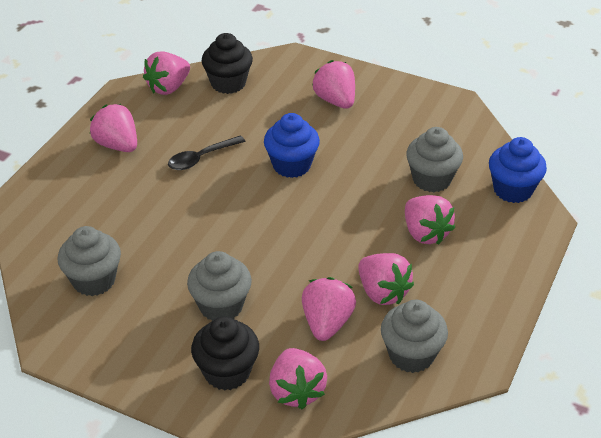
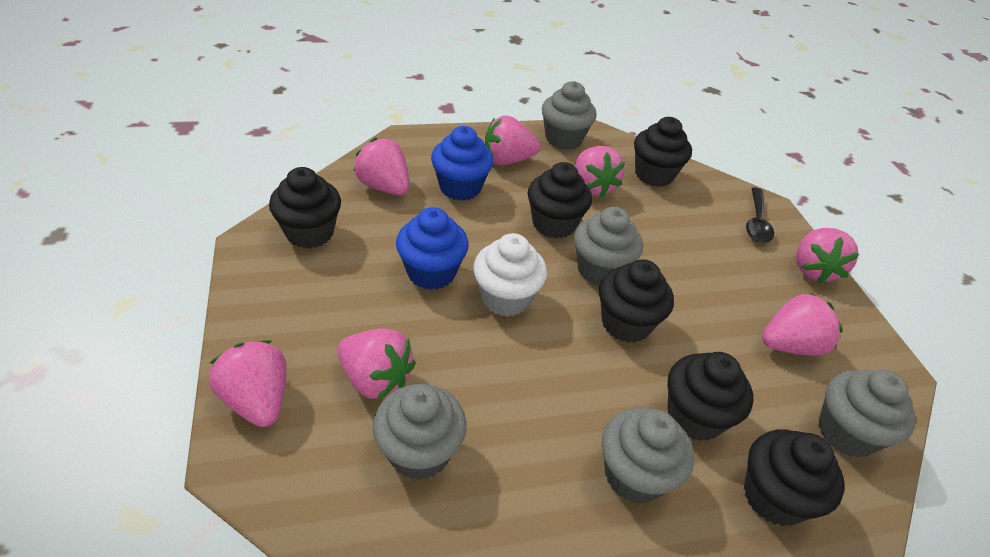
black cupcake: 2 -> 6
grey cupcake: 4 -> 5
white cupcake: 0 -> 1

